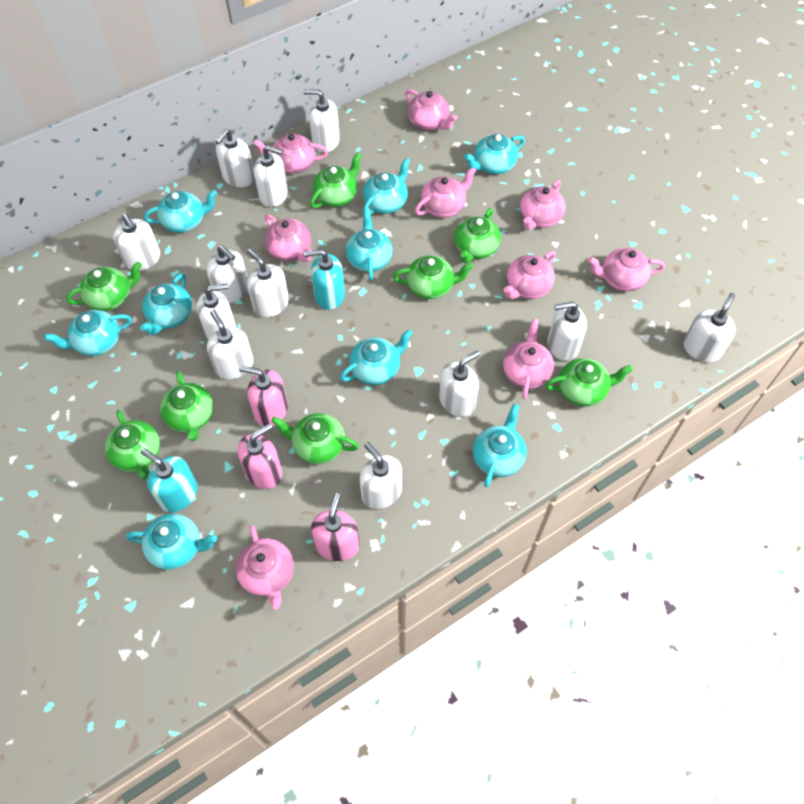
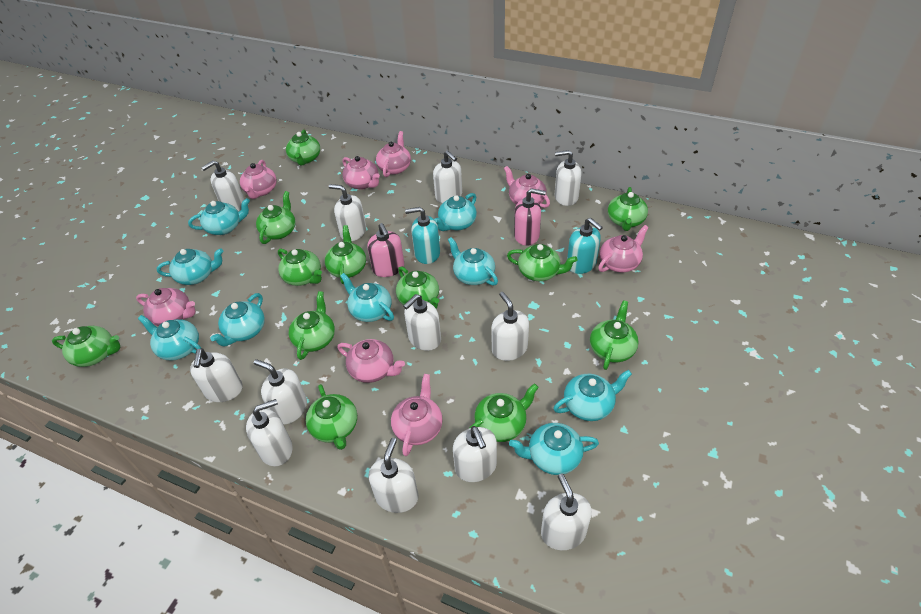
green teapot: 8 -> 12
pink soap dispenser: 3 -> 2
pink teapot: 9 -> 8

